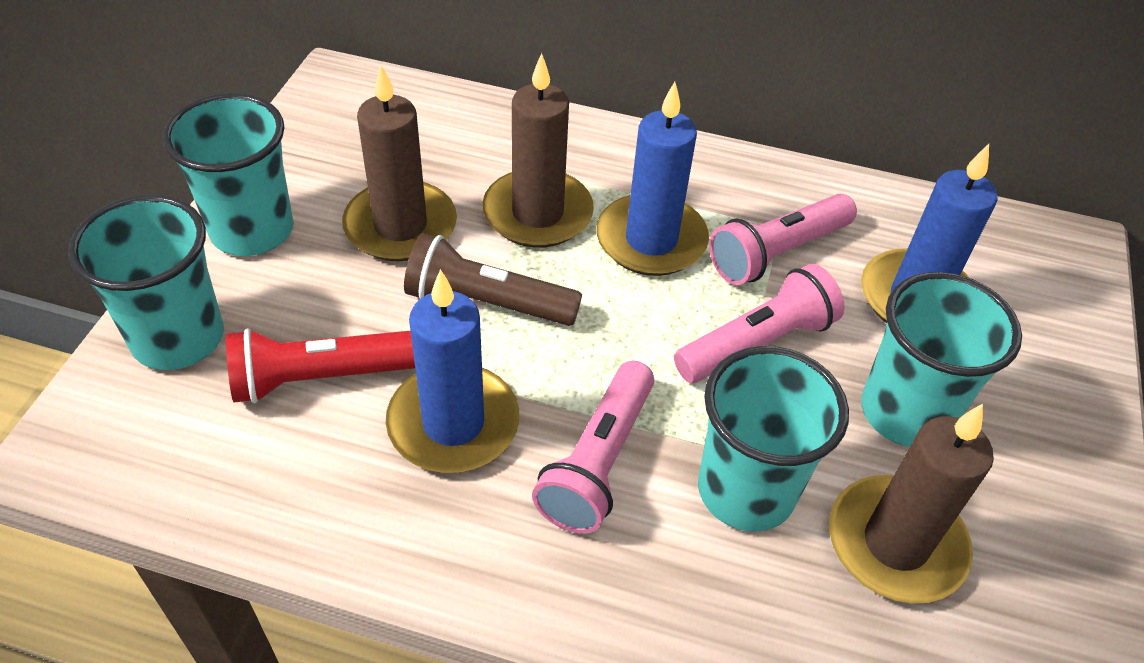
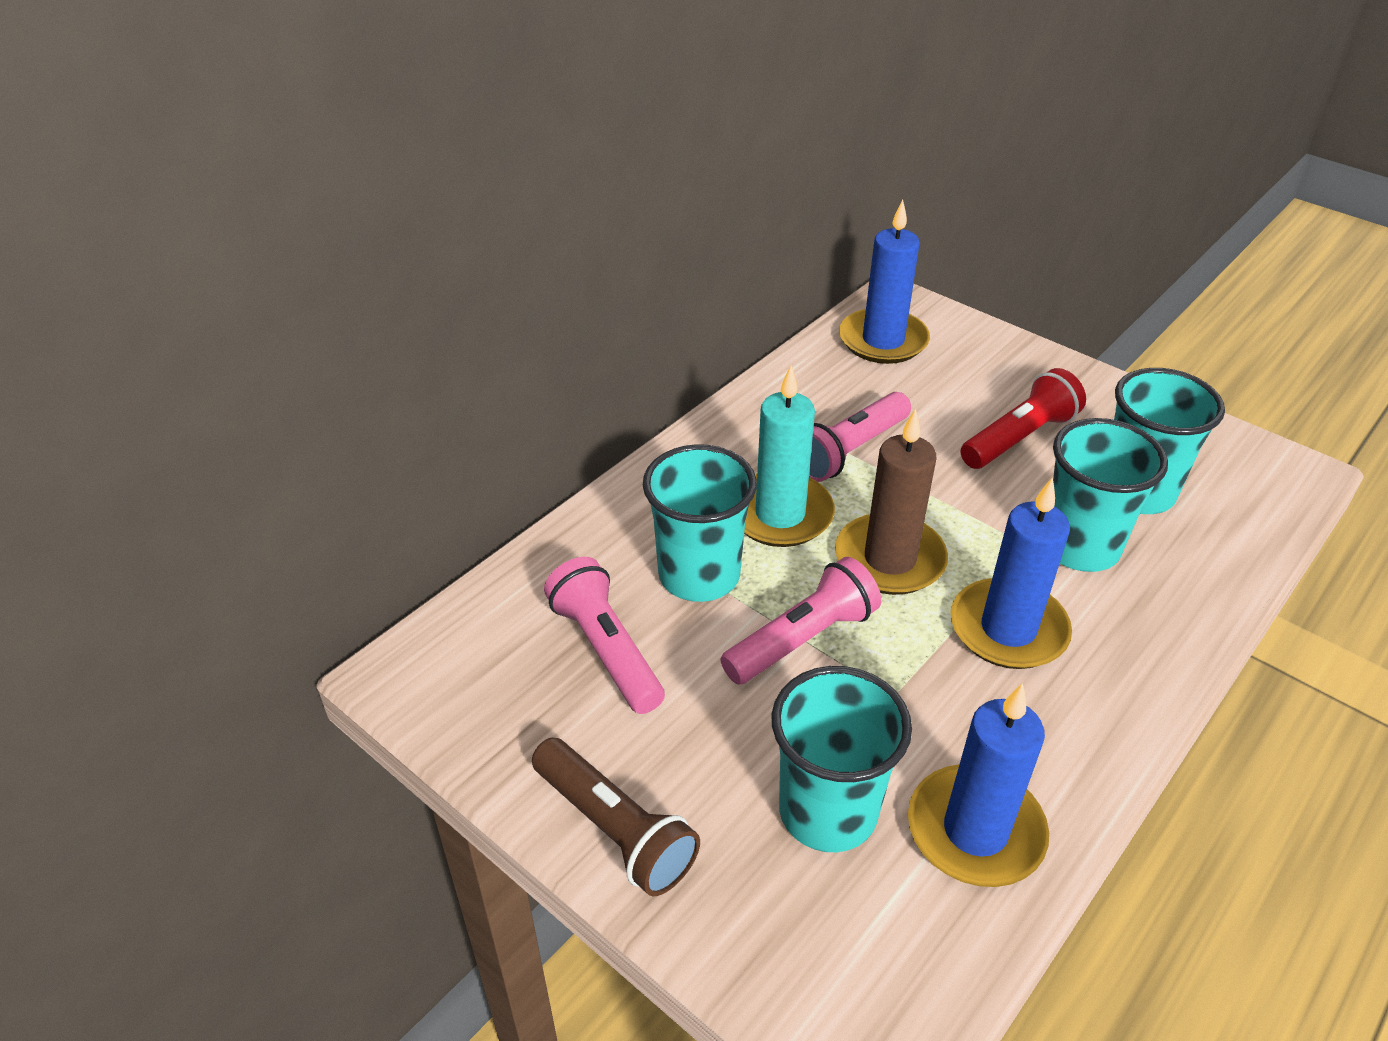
brown candle: 3 -> 1
turquoise candle: 0 -> 1

